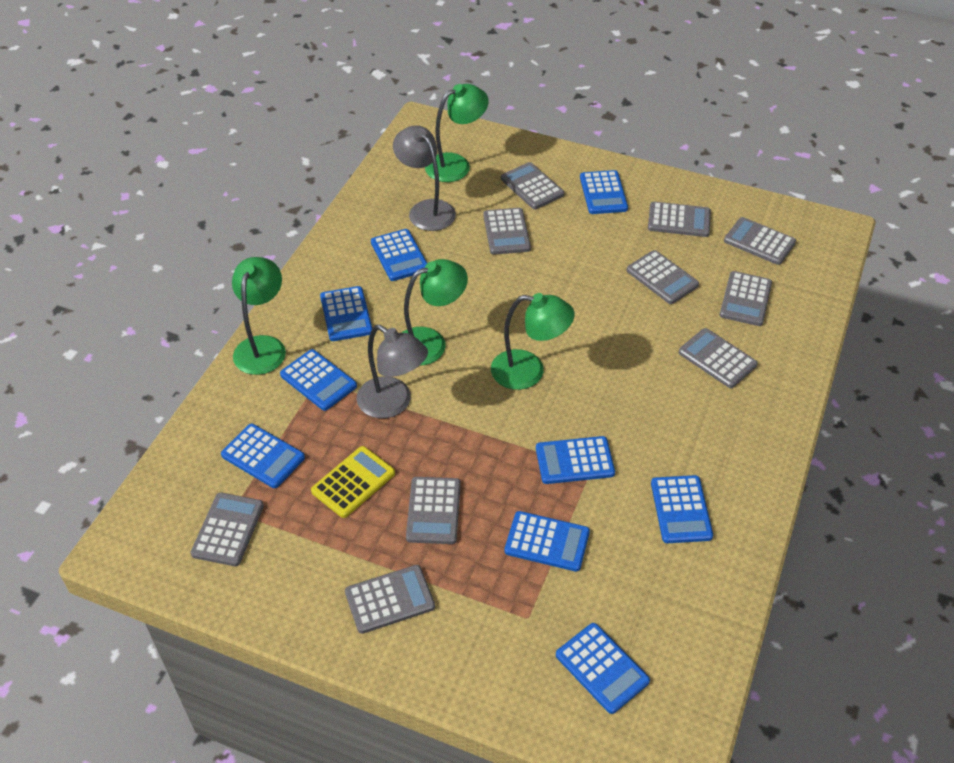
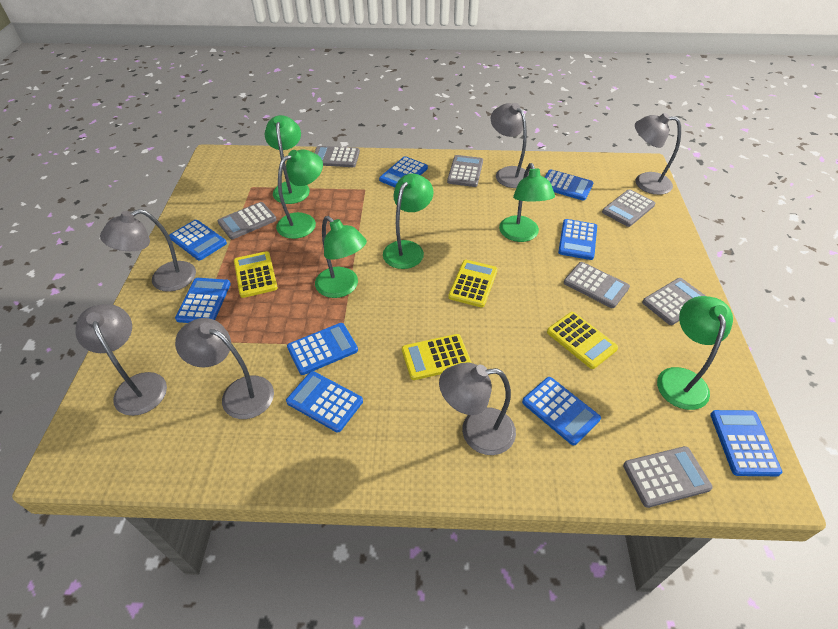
green lamp: 4 -> 6
grey calculator: 10 -> 7
grey lamp: 2 -> 6
yellow calculator: 1 -> 4

